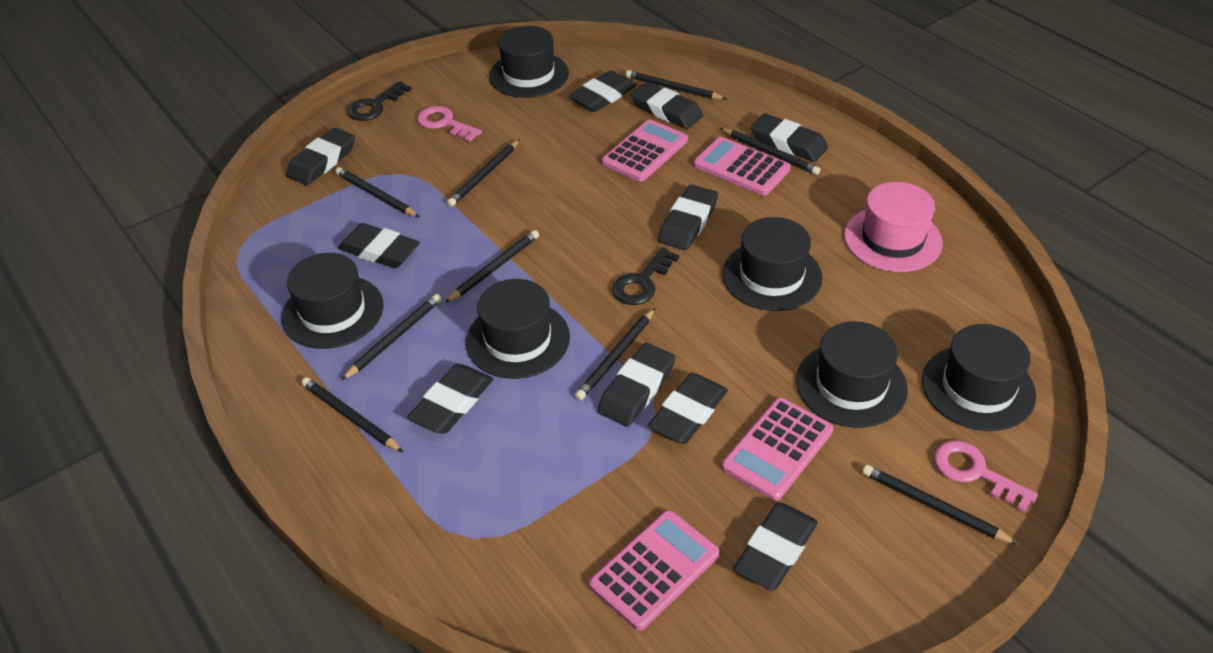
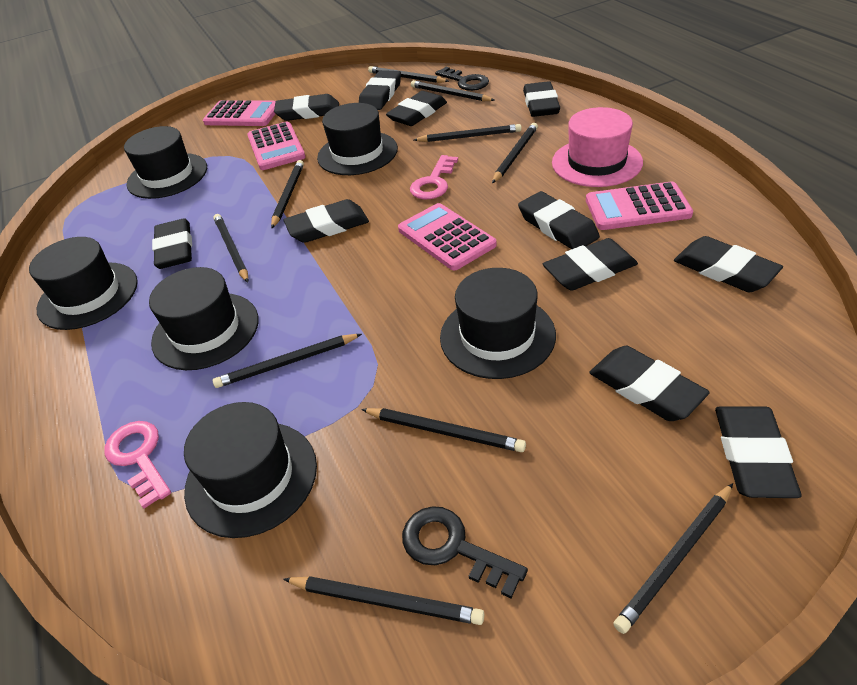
black eraser: 10 -> 11
black pencil: 9 -> 10

